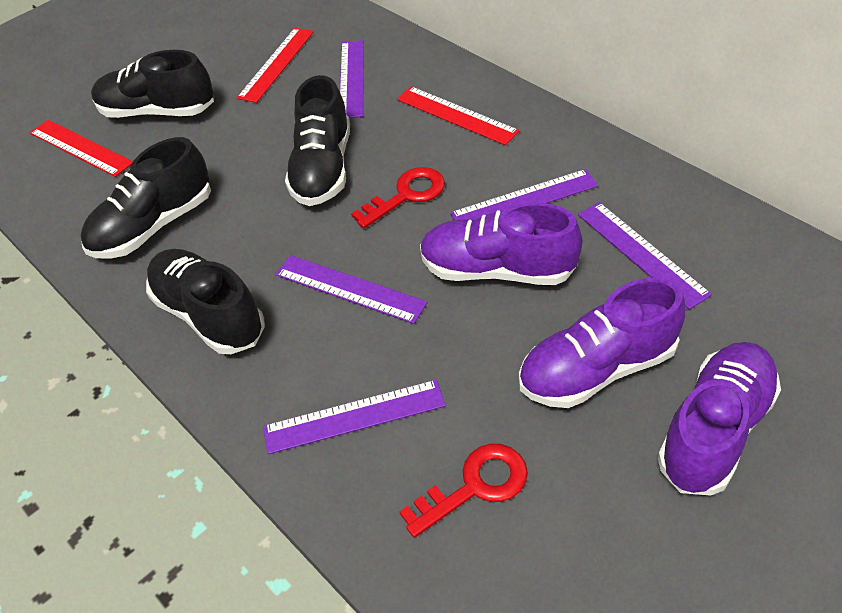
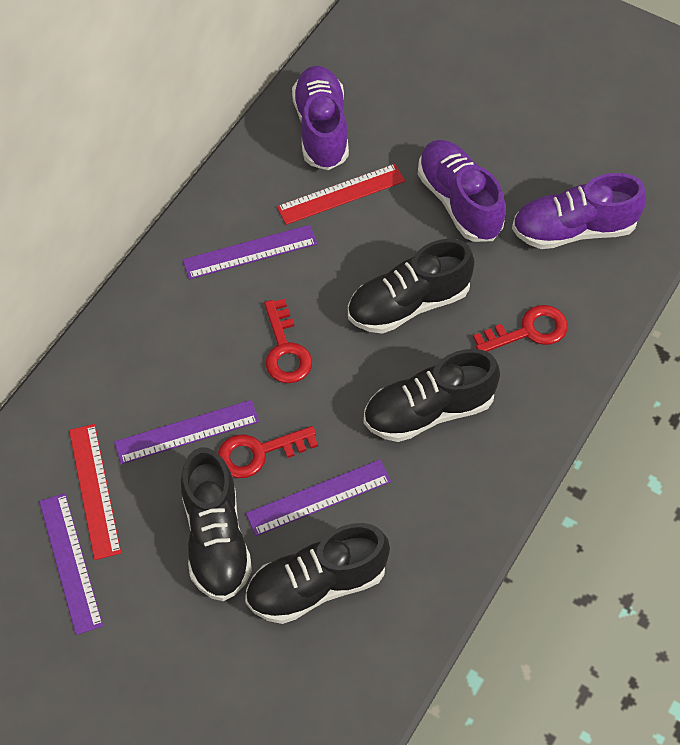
purple ruler: 5 -> 4
red key: 2 -> 3
red ruler: 3 -> 2

